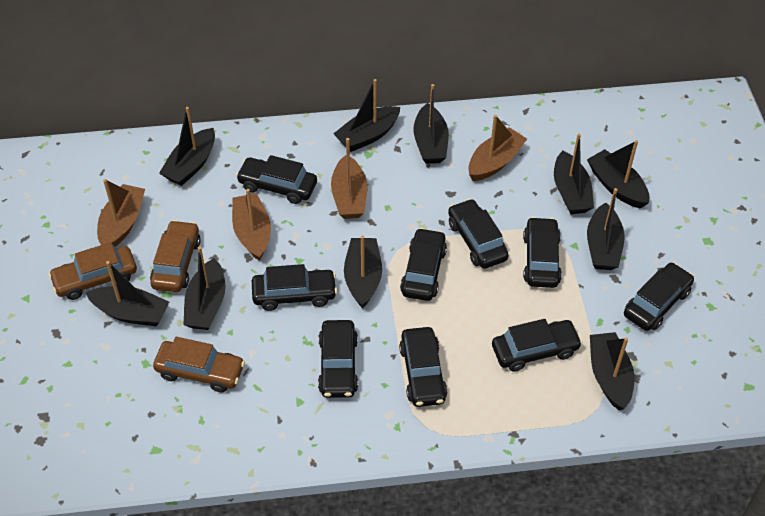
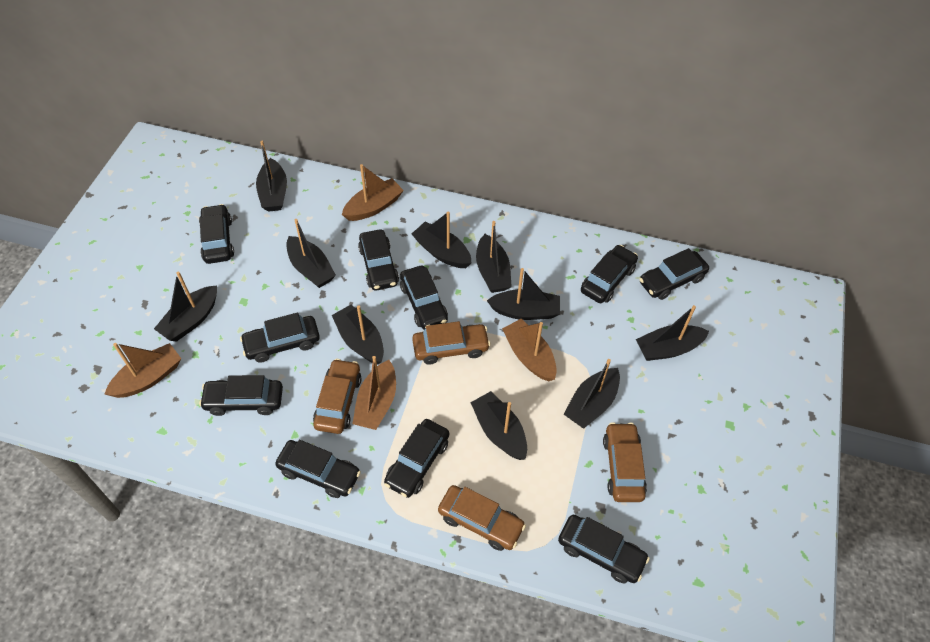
black car: 9 -> 10
brown car: 3 -> 4

